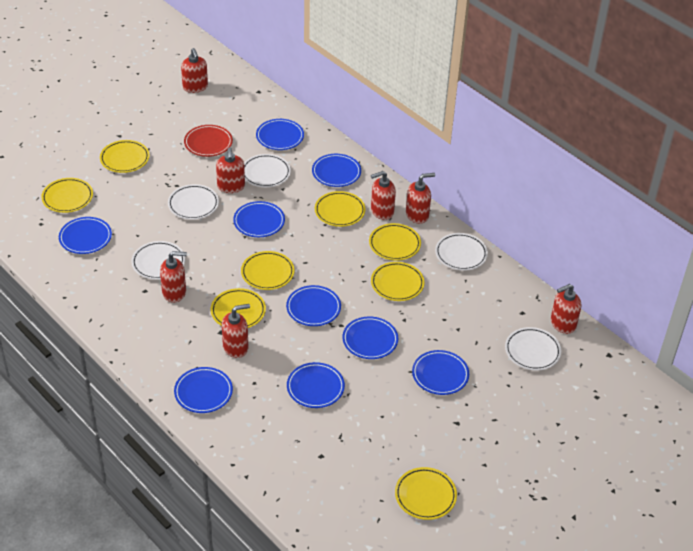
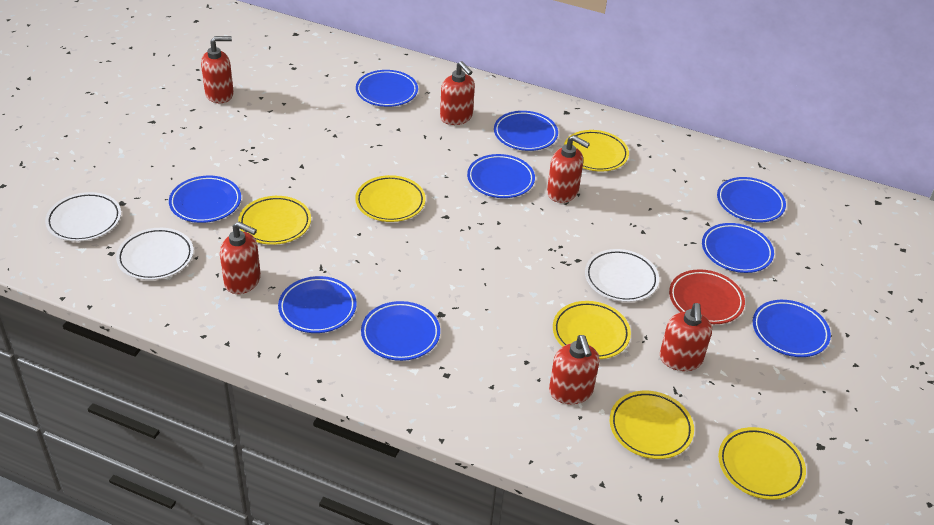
red soap dispenser: 7 -> 6
white plate: 5 -> 3
yellow plate: 8 -> 6

